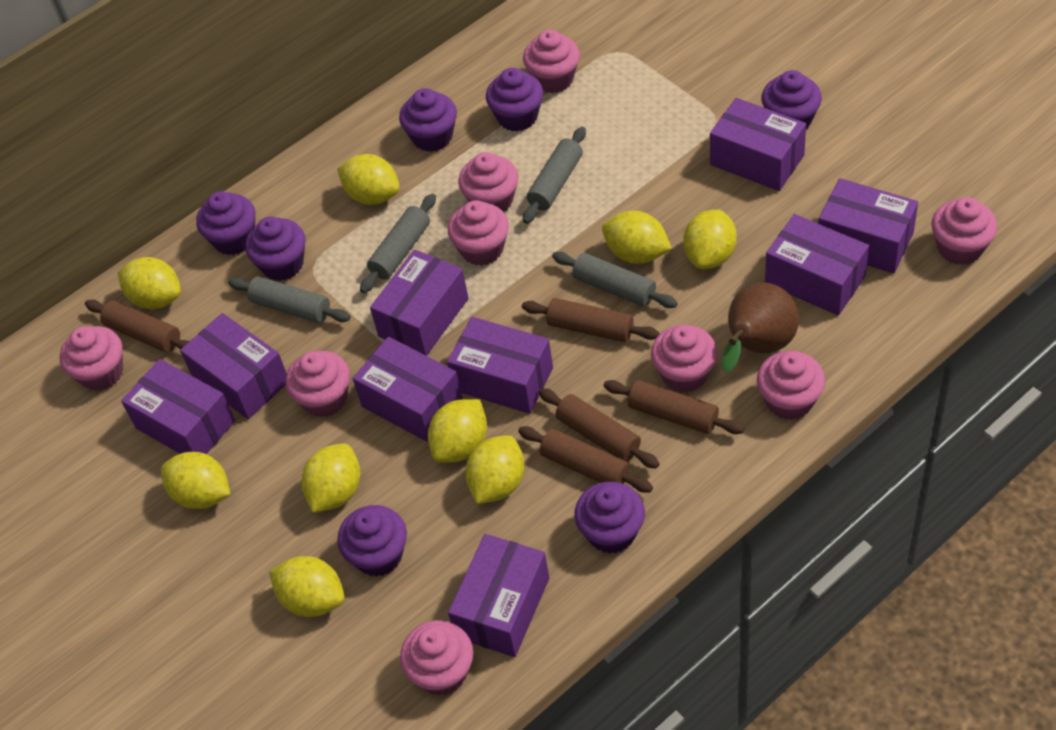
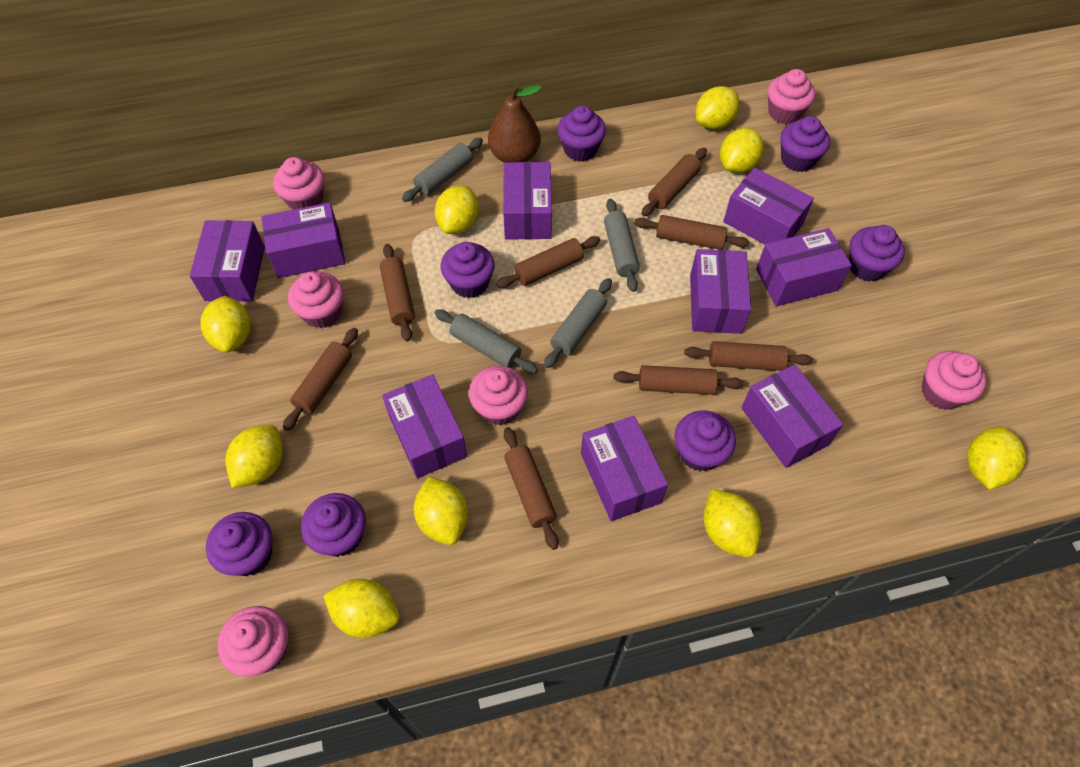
brown rolling pin: 5 -> 8
pink cupcake: 9 -> 6

